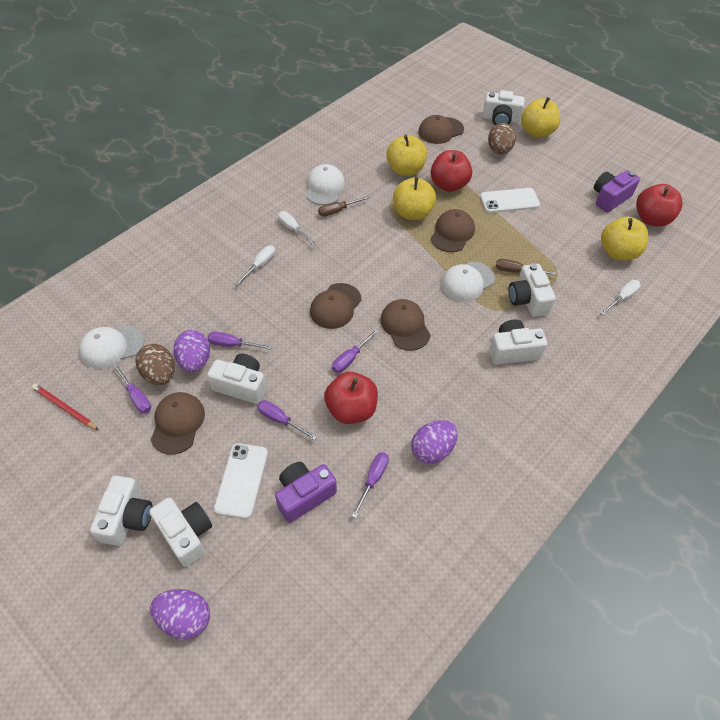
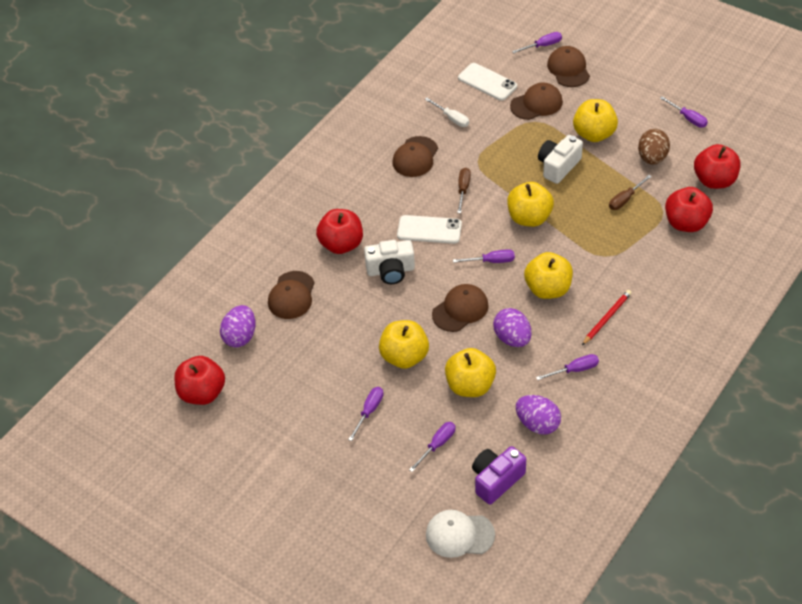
brown egg: 2 -> 1
purple camera: 2 -> 1
purple screwdriver: 5 -> 6
red apple: 3 -> 4
white camera: 6 -> 2
white cap: 3 -> 1
white screwdriver: 3 -> 1
yellow apple: 4 -> 5

